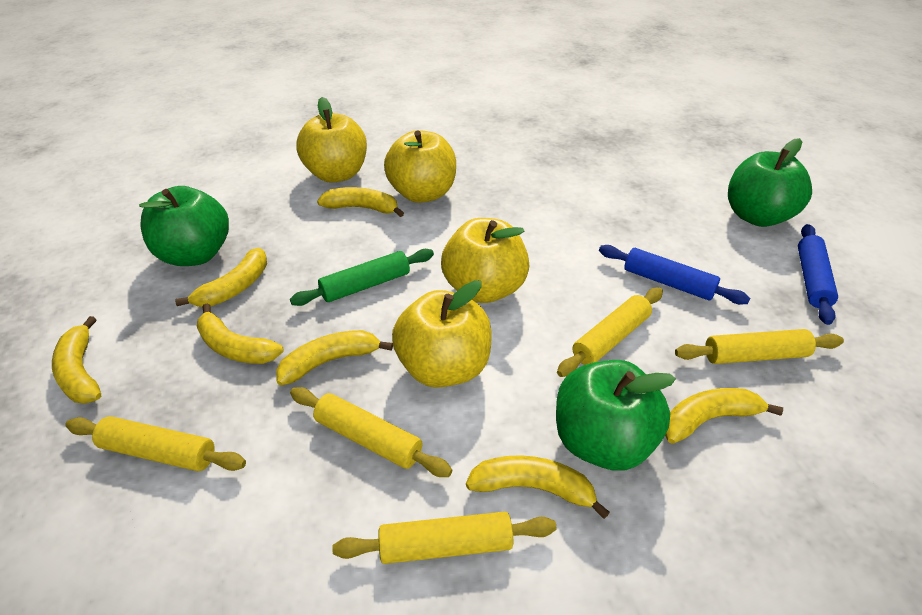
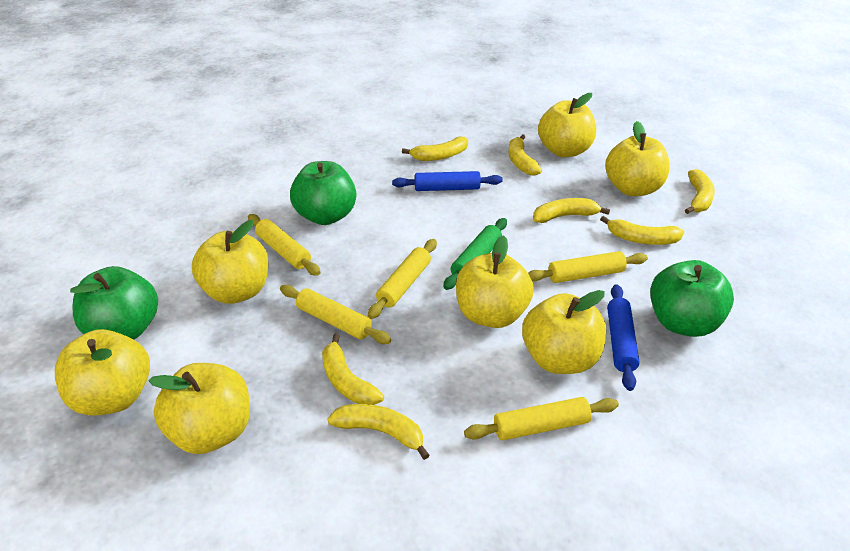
yellow apple: 4 -> 7

